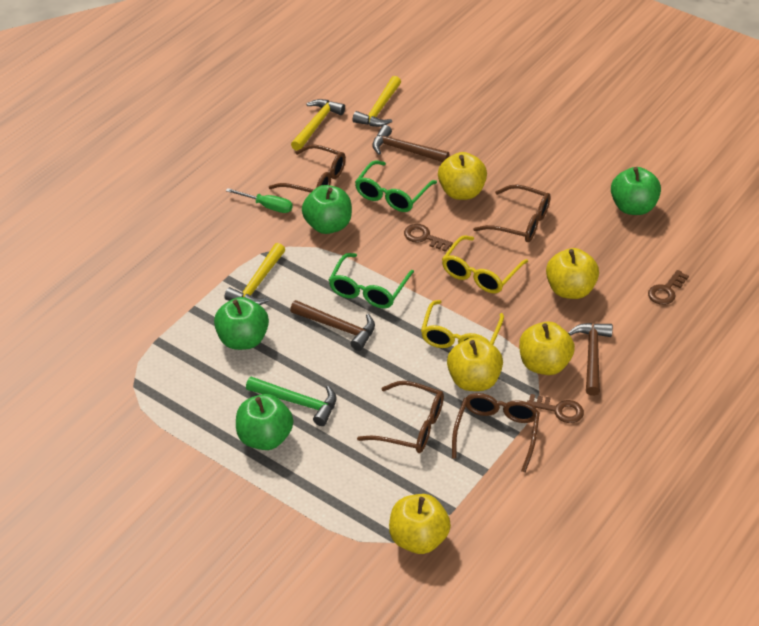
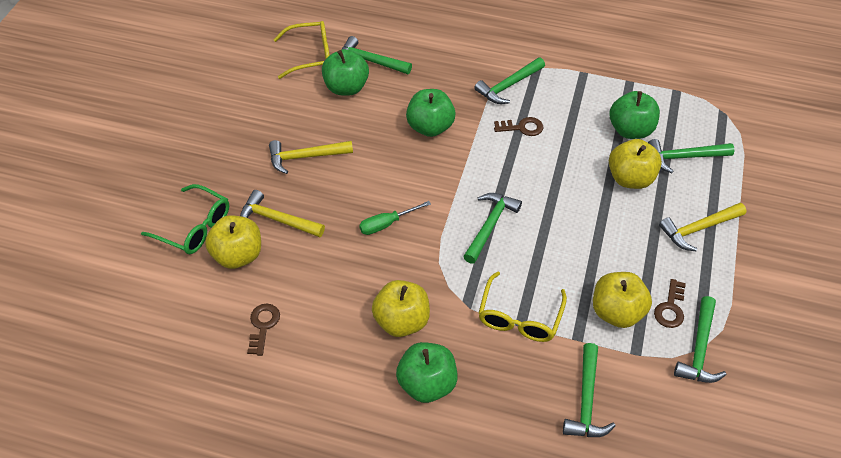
brown glasses: 4 -> 0
brown hammer: 3 -> 0
green glasses: 2 -> 1
green hammer: 1 -> 6
yellow apple: 5 -> 4

